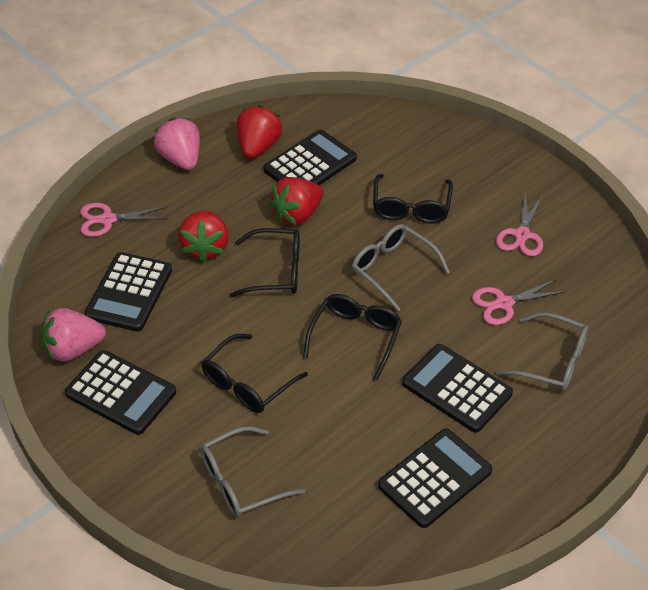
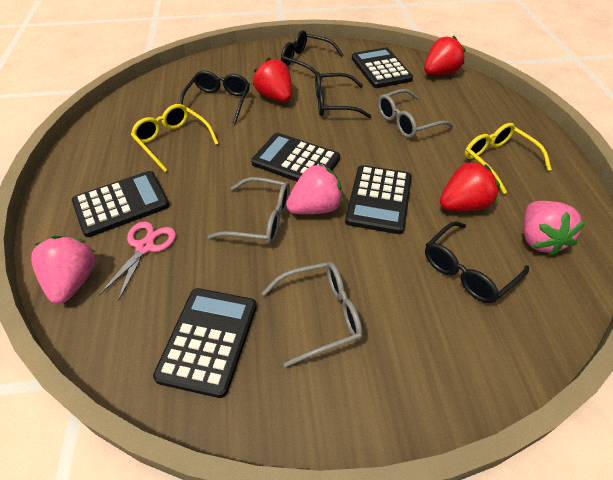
pink scissors: 3 -> 1
pink strawberry: 2 -> 3
yellow glasses: 0 -> 2

